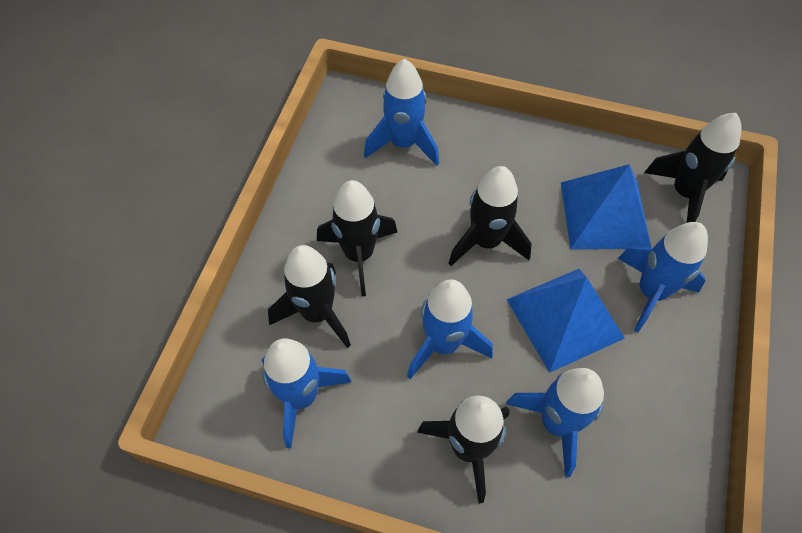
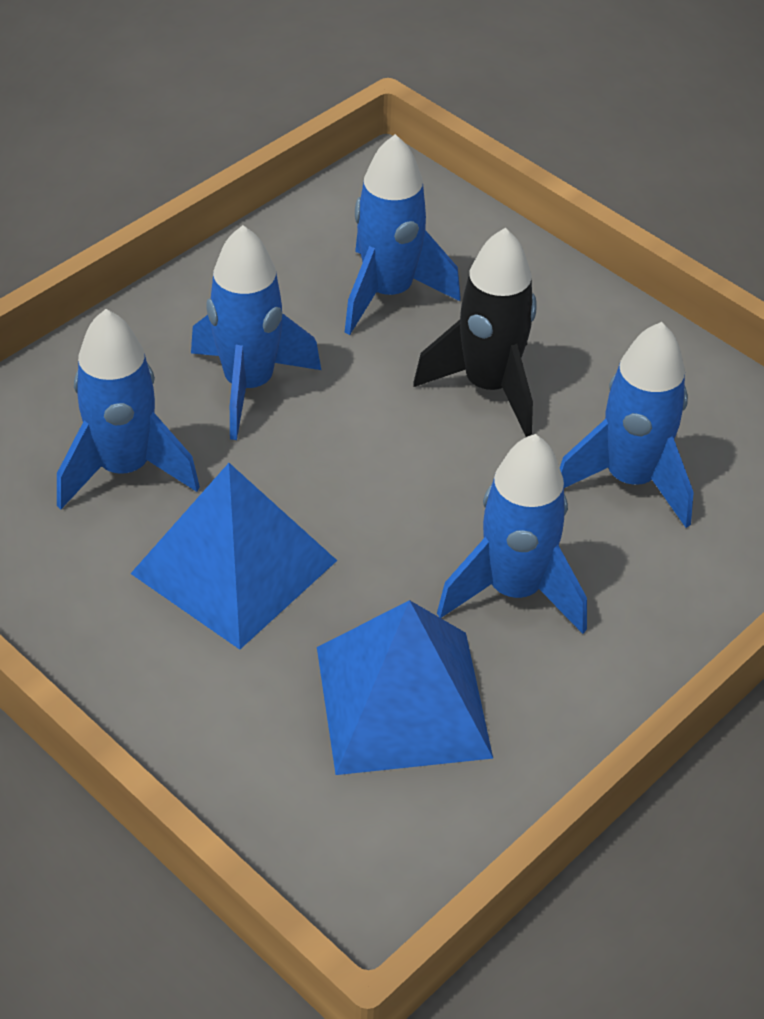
black rocket: 5 -> 1

